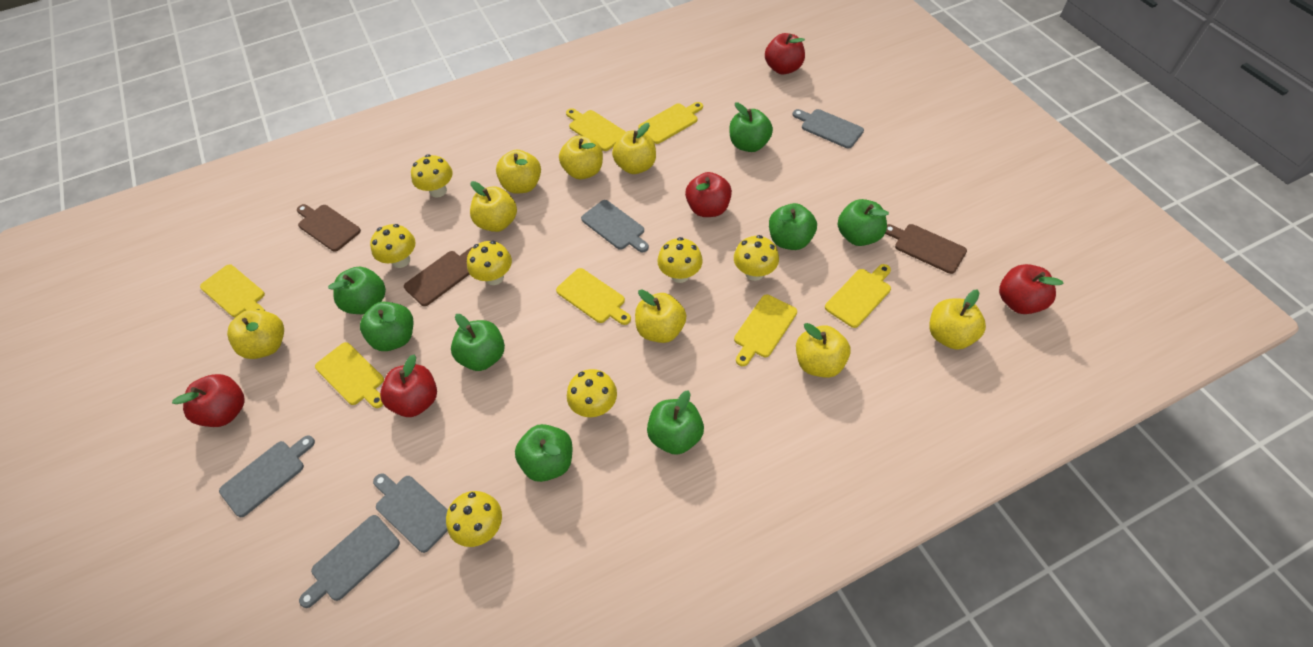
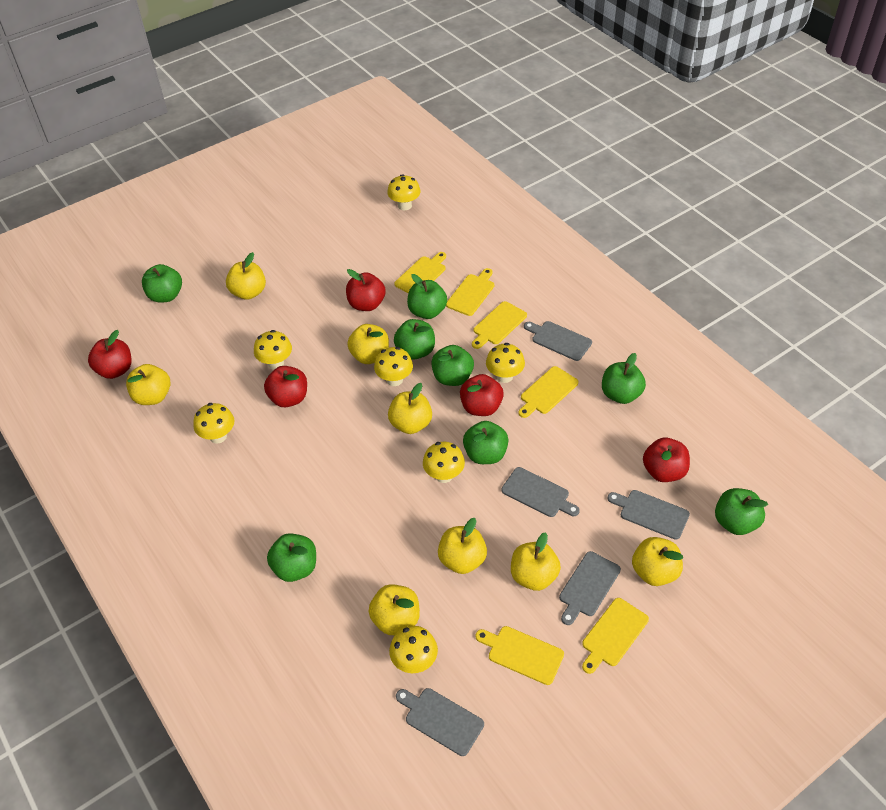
brown cutting board: 3 -> 0
yellow cutting board: 7 -> 6

